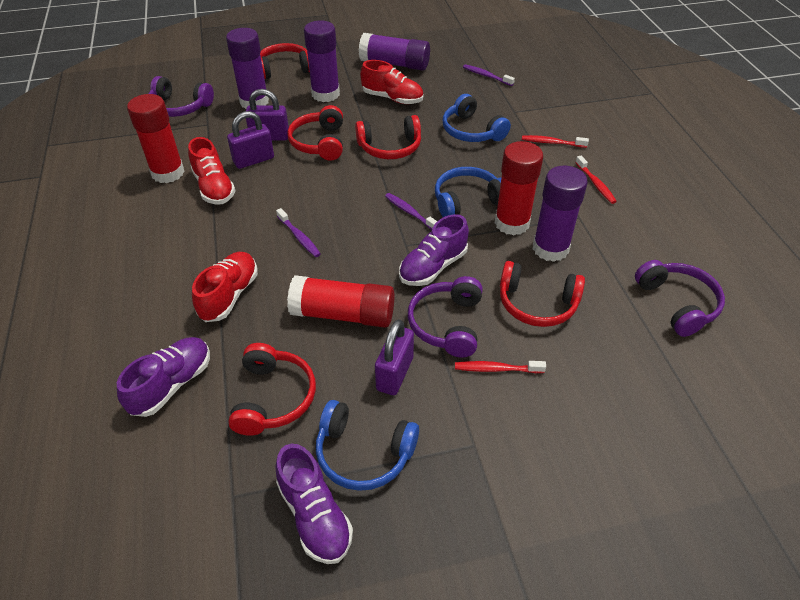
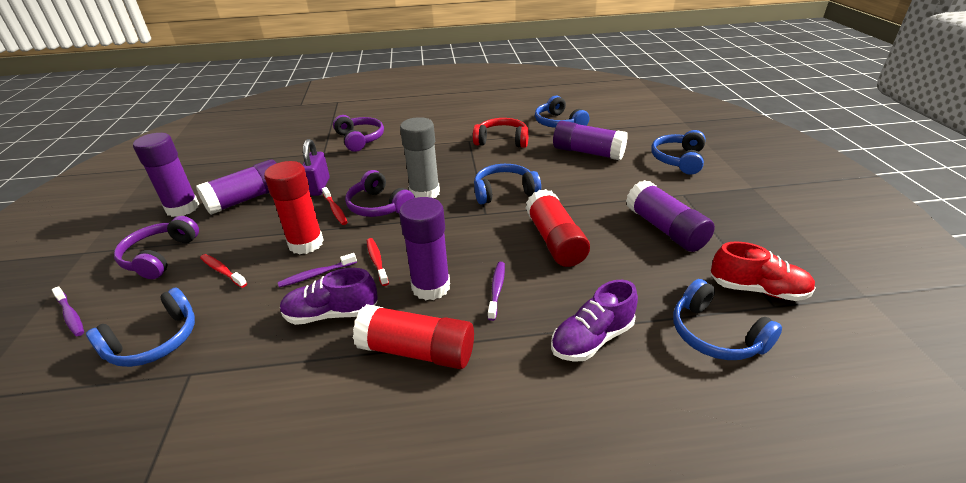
blue headphones: 3 -> 5
grey glue stick: 0 -> 1
purple glue stick: 4 -> 5
purple padlock: 3 -> 1
purple shoe: 3 -> 2
red headphones: 5 -> 1
red shoe: 3 -> 1

